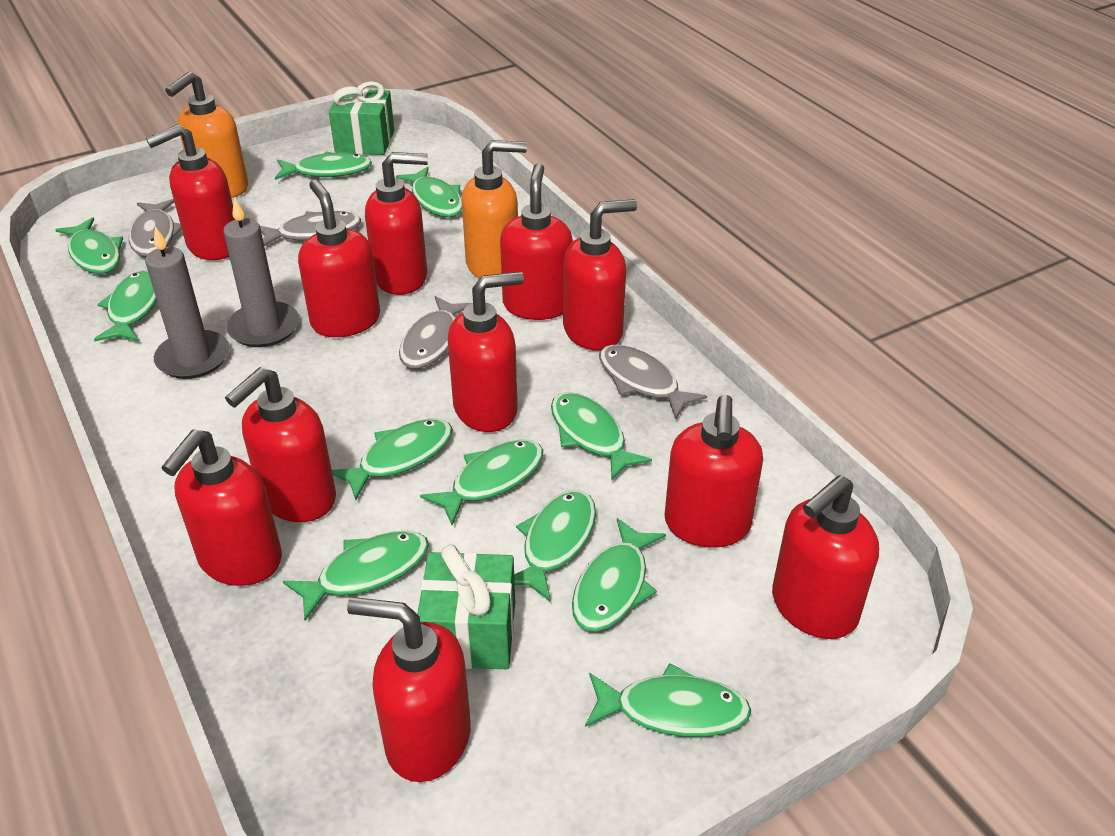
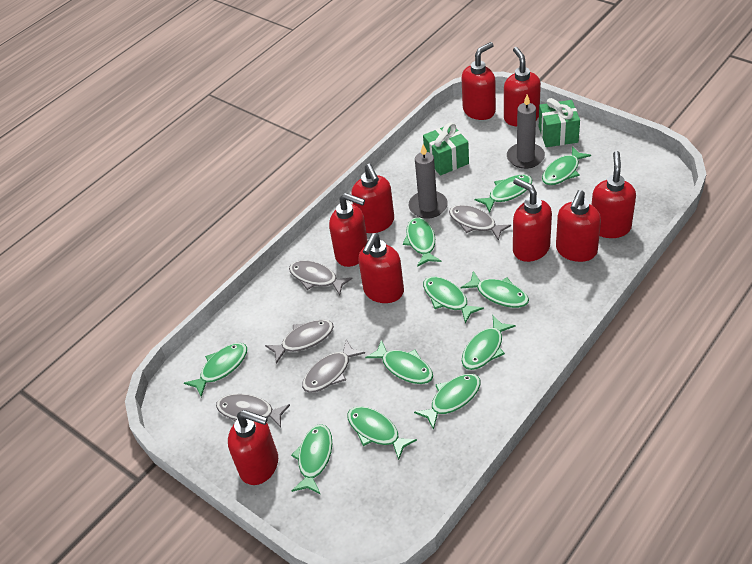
grey fish: 4 -> 5
orange soap dispenser: 2 -> 0
red soap dispenser: 11 -> 9

